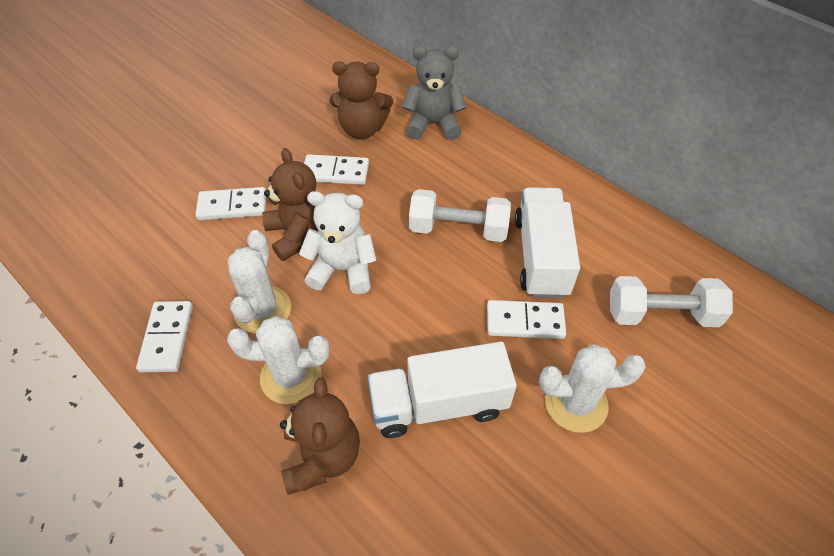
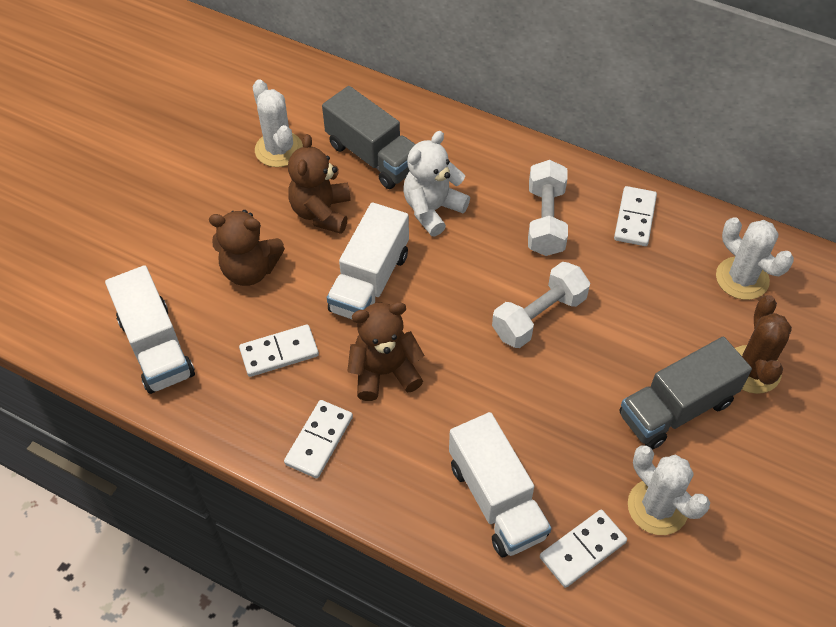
brown cactus: 0 -> 1
grey teddy bear: 1 -> 0
grey truck: 0 -> 2
white truck: 2 -> 3

